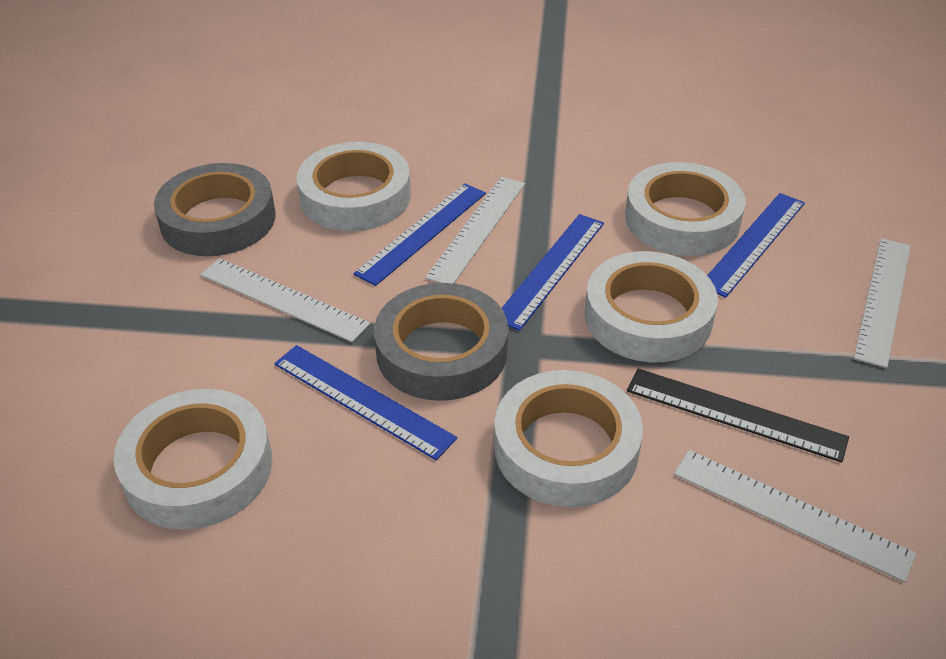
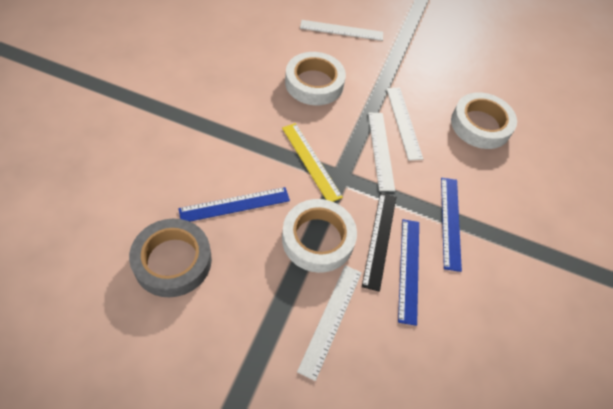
blue ruler: 4 -> 3
grey tape: 2 -> 1
white tape: 5 -> 3
yellow ruler: 0 -> 1

